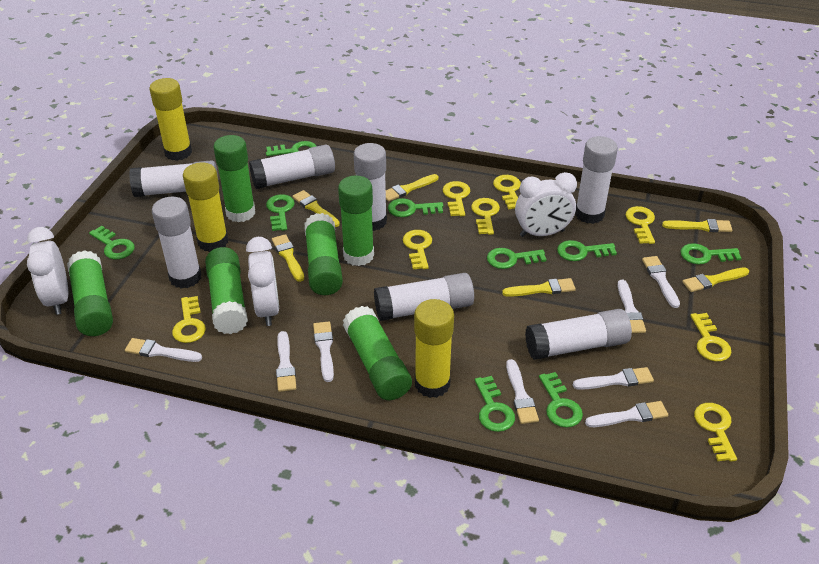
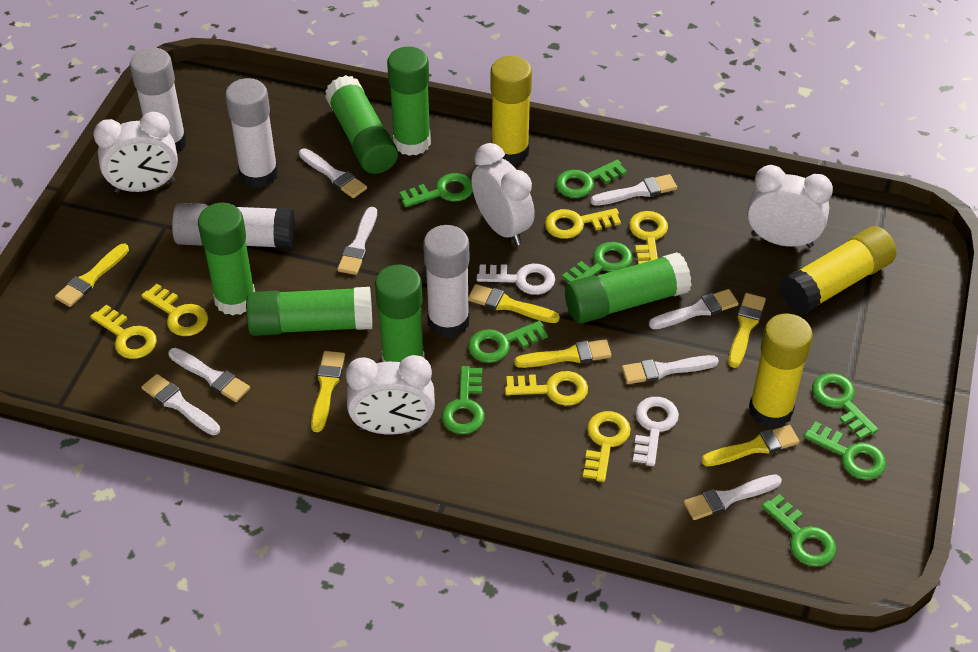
green key: 9 -> 8
white clock: 3 -> 4
white glue stick: 7 -> 4
white key: 0 -> 2
yellow key: 8 -> 6

